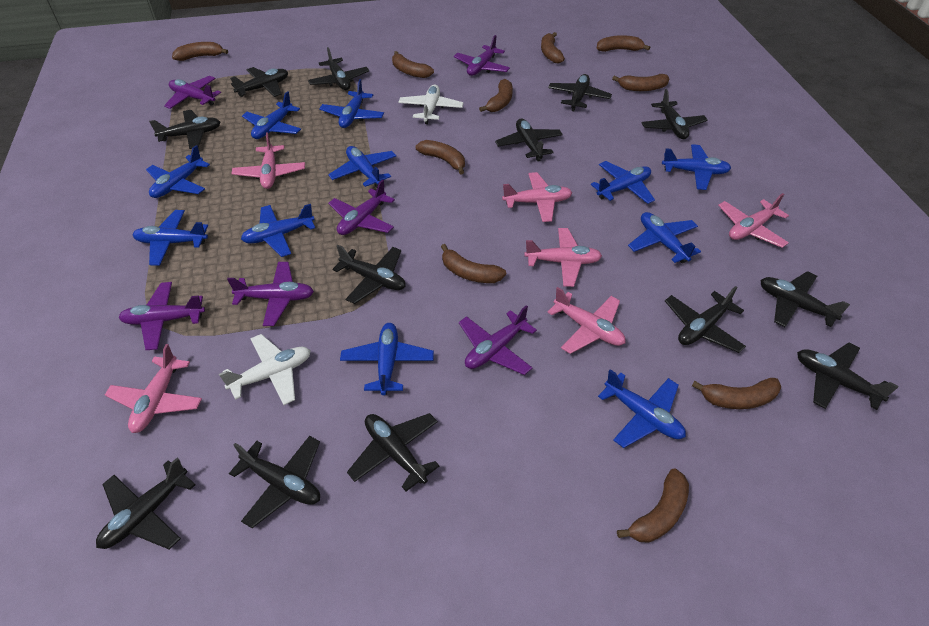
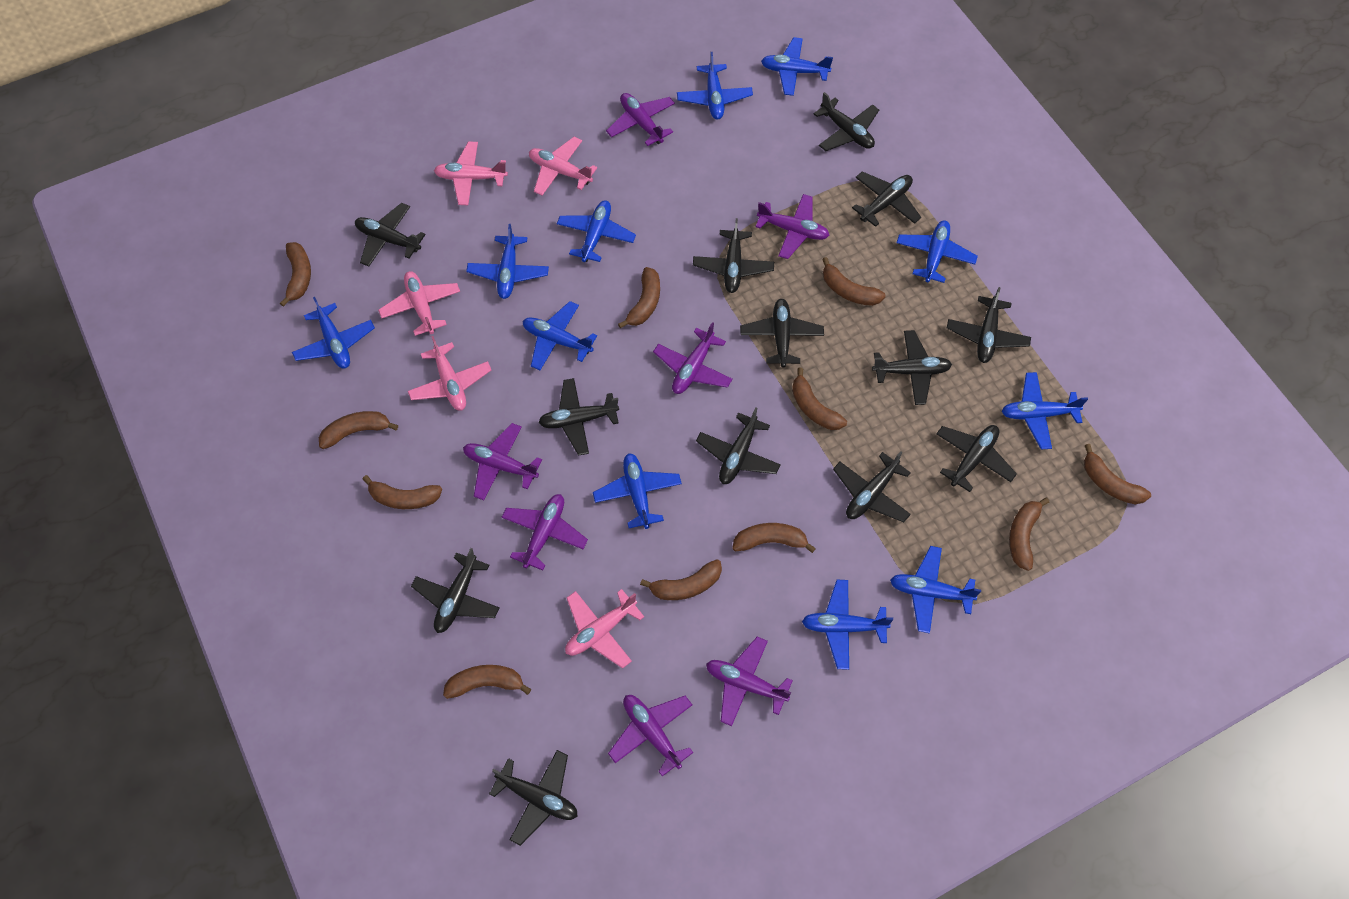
brown banana: 10 -> 11
pink plane: 6 -> 5
purple plane: 6 -> 7
white plane: 2 -> 0

